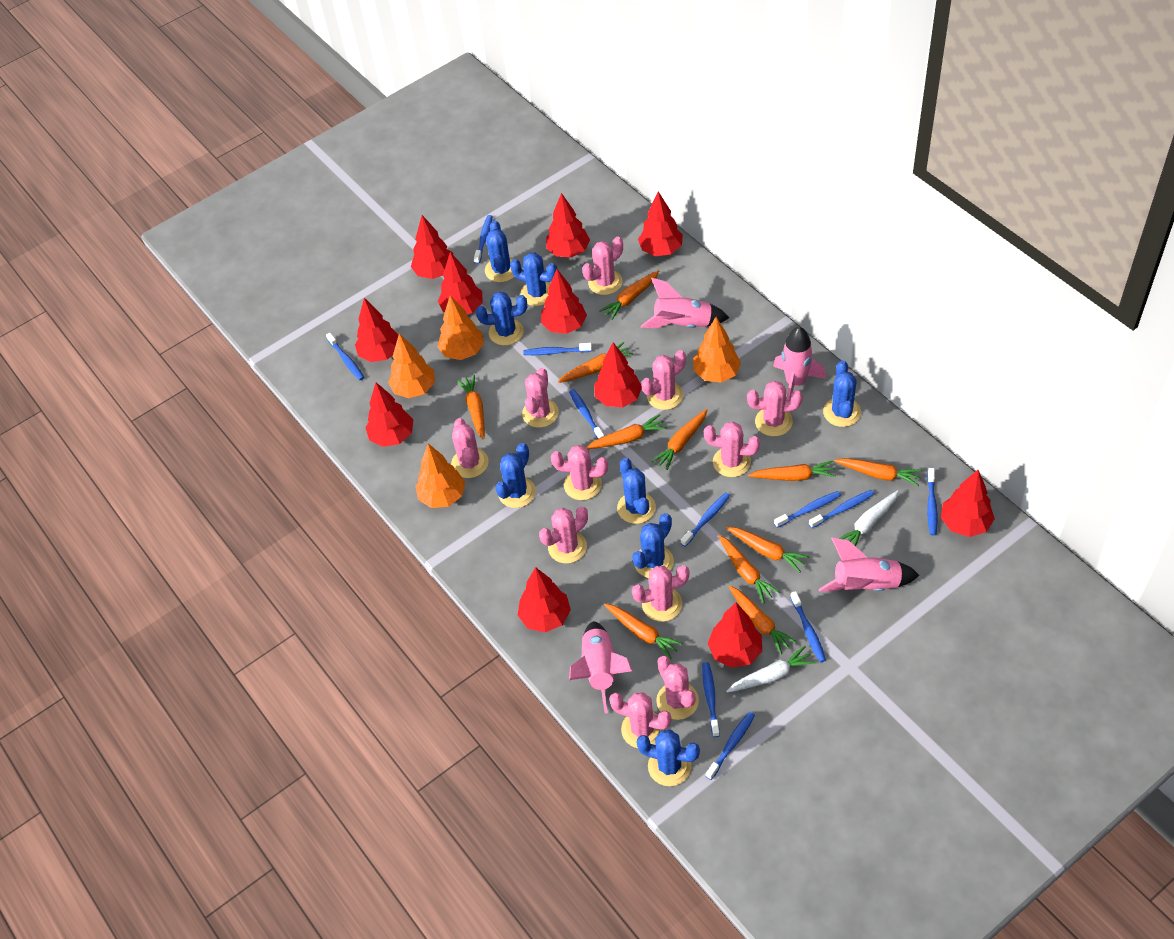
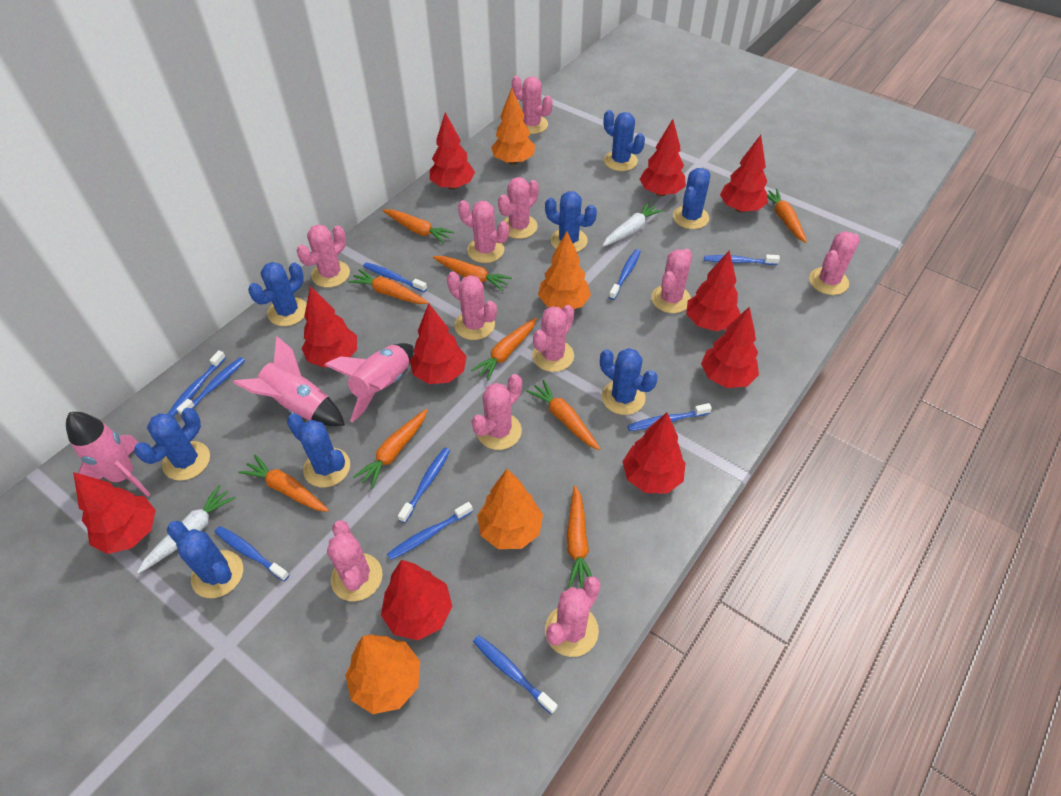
blue toothbrush: 11 -> 10
orange carrot: 11 -> 9
pink rocket: 4 -> 3
red tree: 11 -> 10

